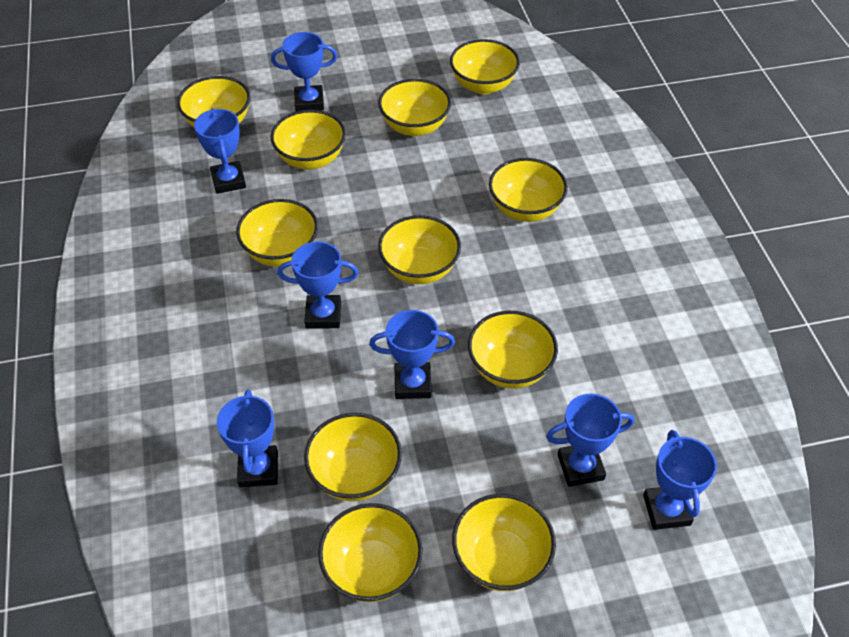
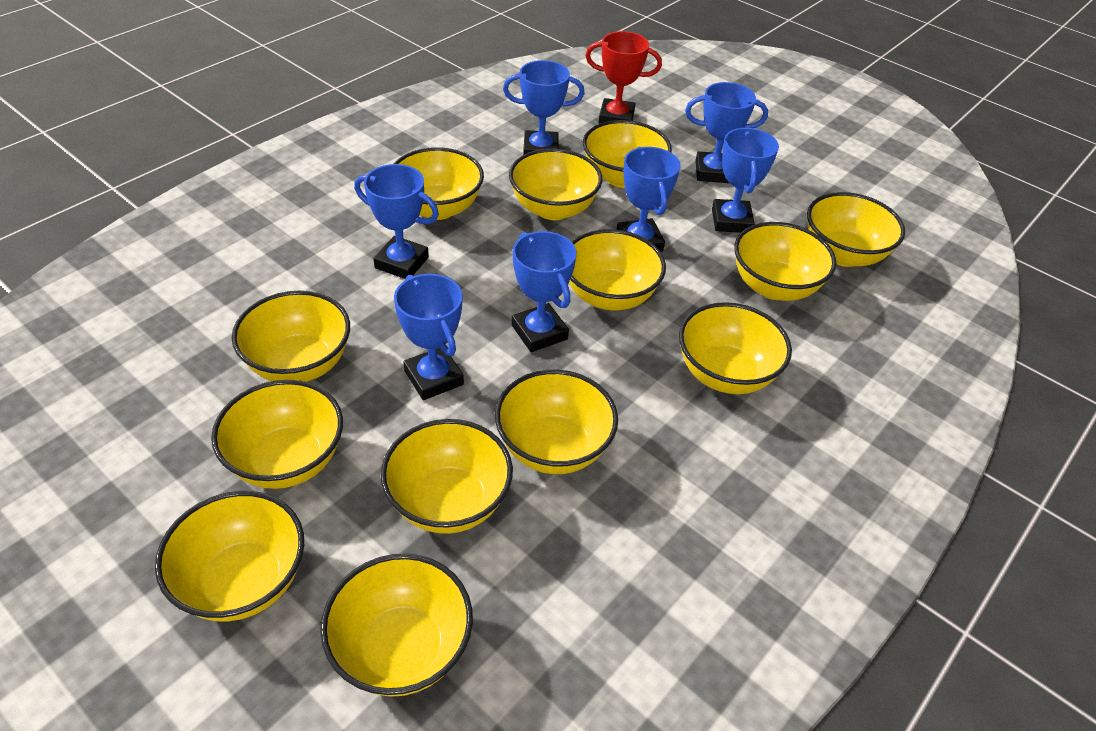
red trophy: 0 -> 1
yellow bowl: 11 -> 13

